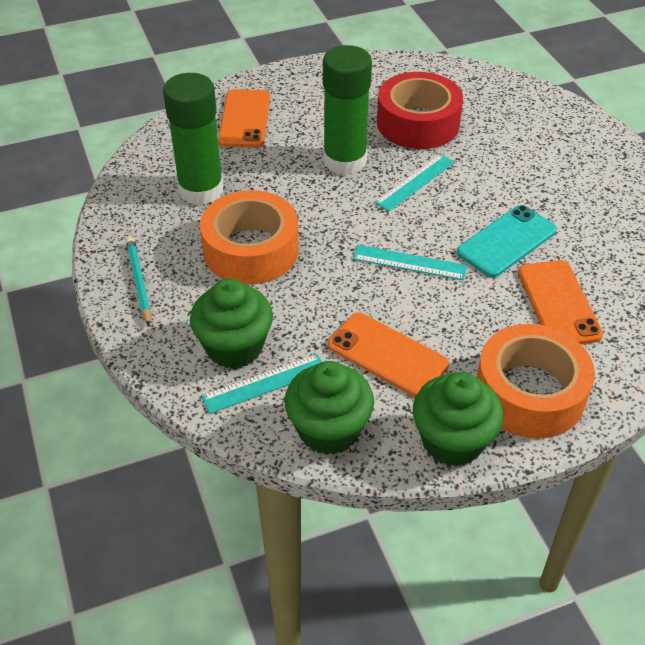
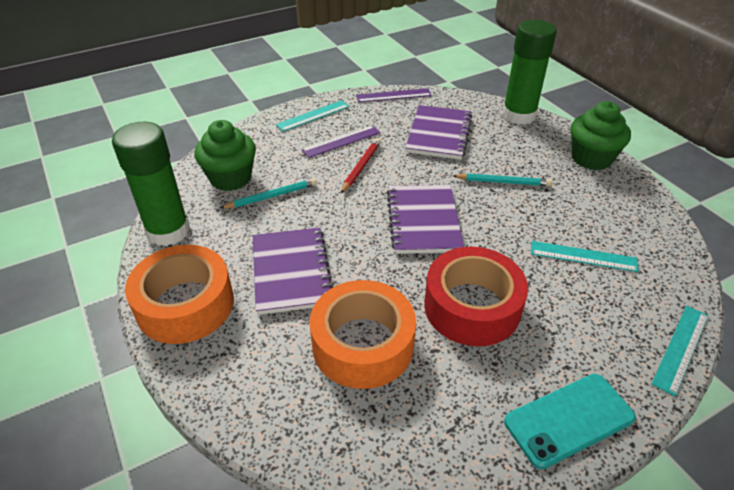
green cupcake: 3 -> 2
orange phone: 3 -> 0
purple notebook: 0 -> 3
purple ruler: 0 -> 2
red pencil: 0 -> 1
turquoise pencil: 1 -> 2

